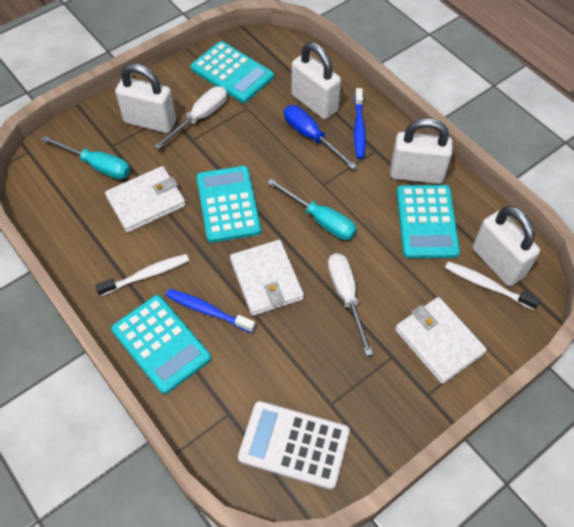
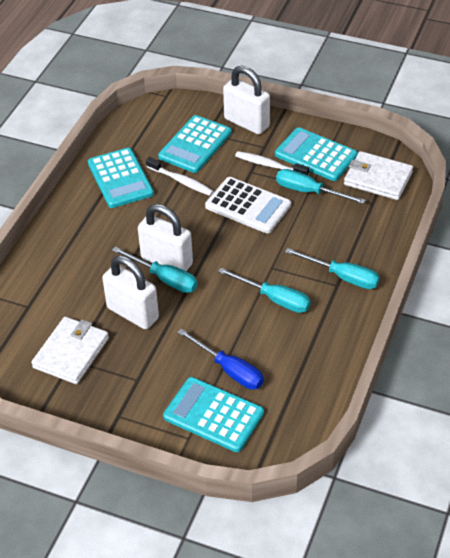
blue toothbrush: 2 -> 0
turquoise screwdriver: 2 -> 4
white padlock: 4 -> 3
white screwdriver: 2 -> 0
white wallet: 3 -> 2

